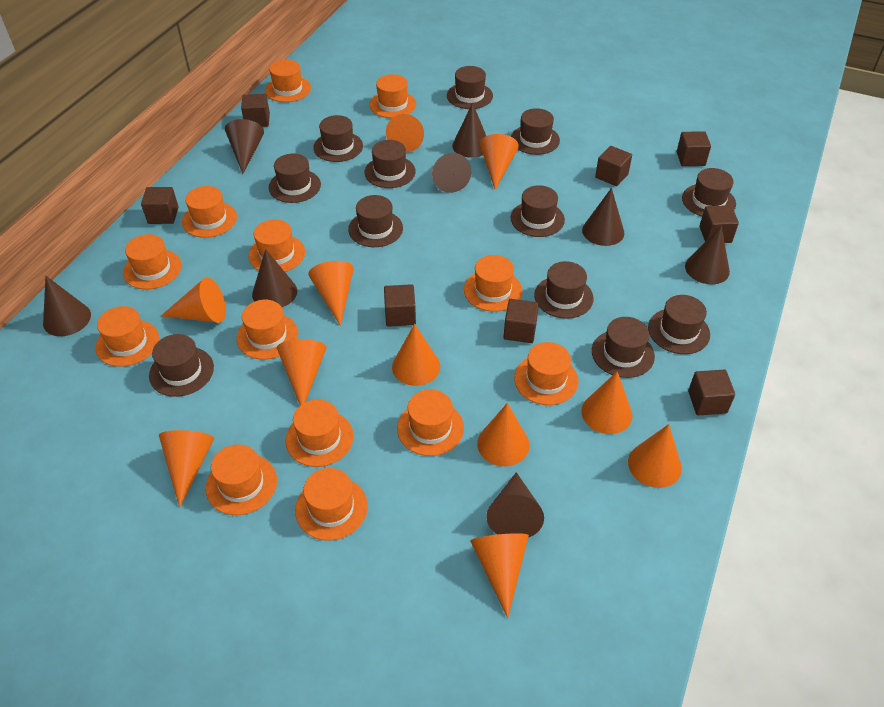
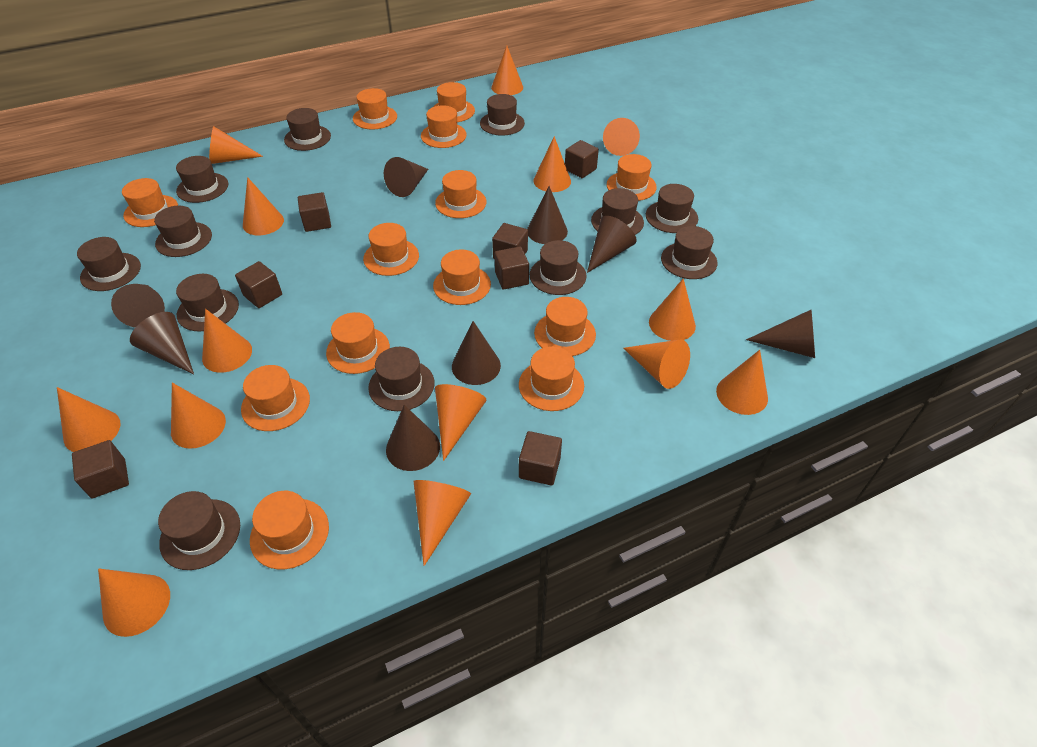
brown cube: 8 -> 7
orange cone: 11 -> 14

